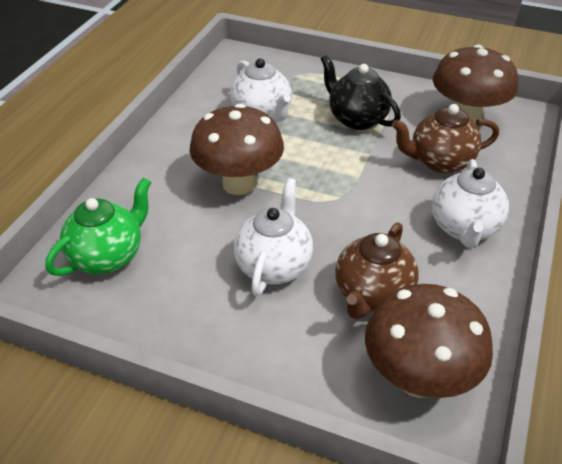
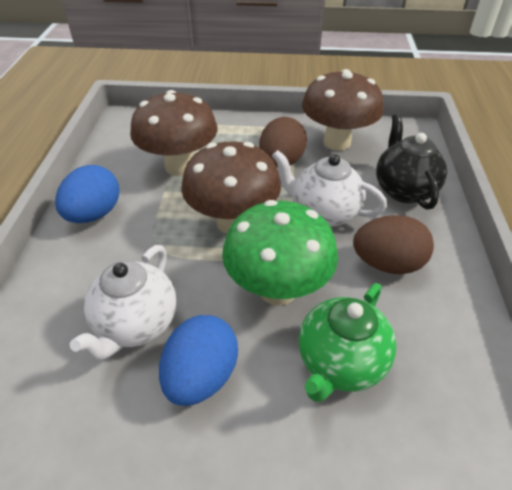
blue egg: 0 -> 2
brown egg: 0 -> 2
brown teapot: 2 -> 0
green mushroom: 0 -> 1
white teapot: 3 -> 2

